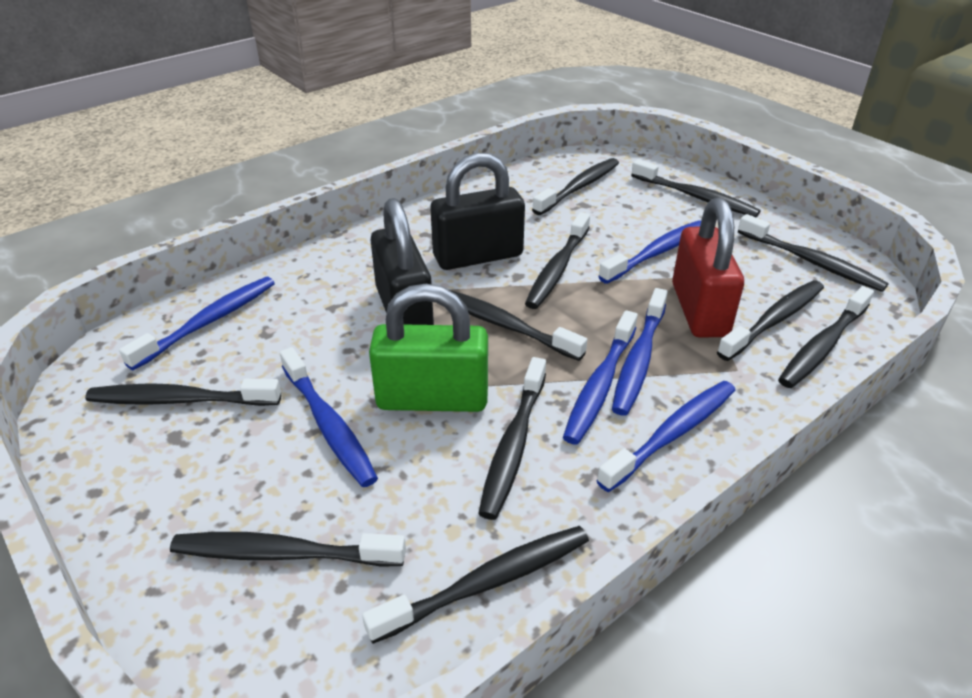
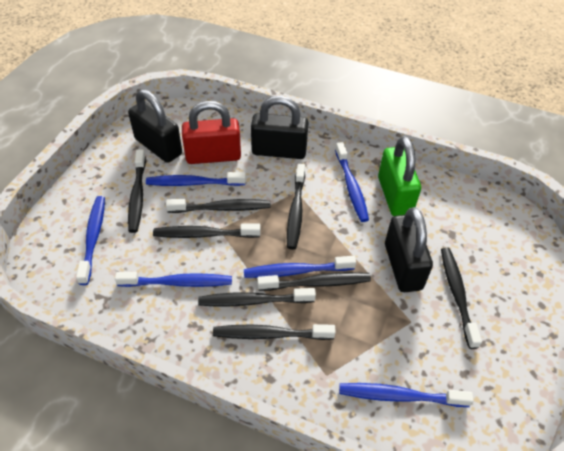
black padlock: 2 -> 3
black toothbrush: 11 -> 8

